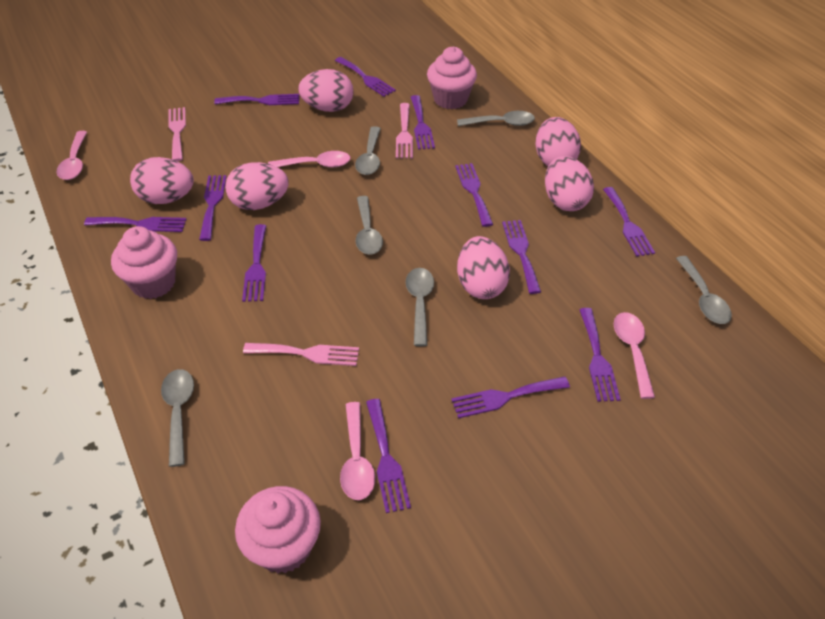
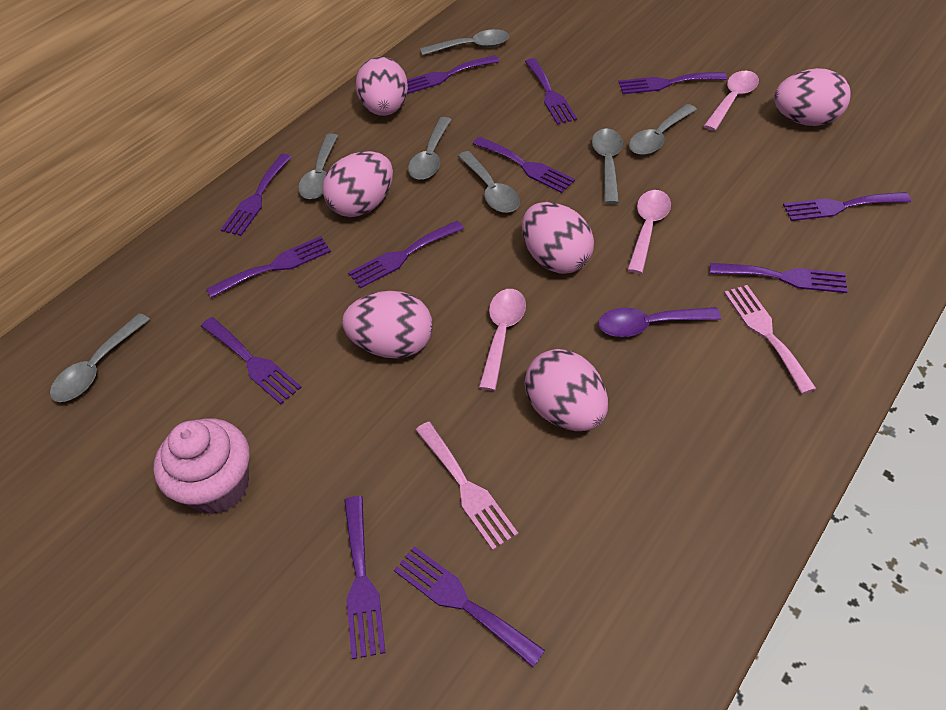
grey spoon: 6 -> 7
pink cupcake: 3 -> 1
pink fork: 3 -> 2
pink spoon: 4 -> 3
purple spoon: 0 -> 1

